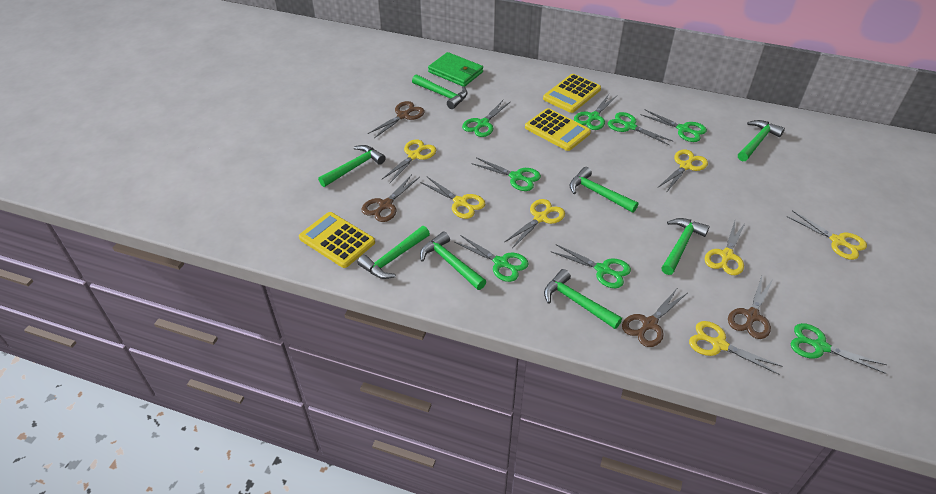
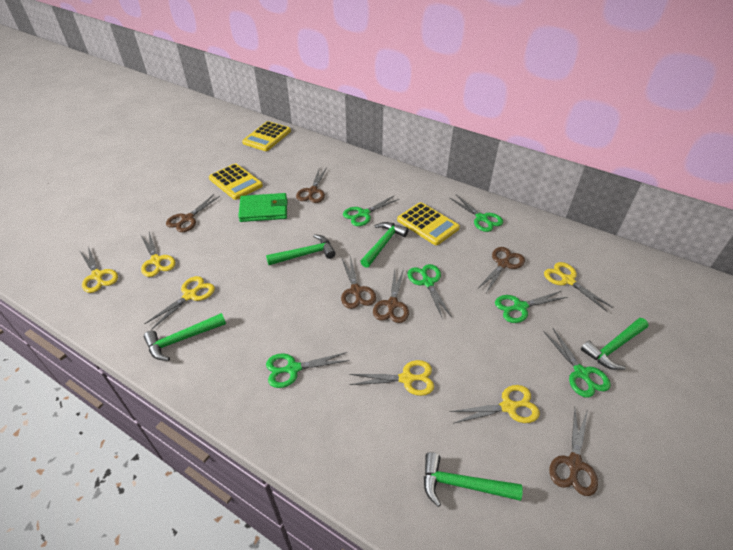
brown scissors: 4 -> 6
green hammer: 8 -> 5
green scissors: 8 -> 6
yellow scissors: 7 -> 6

